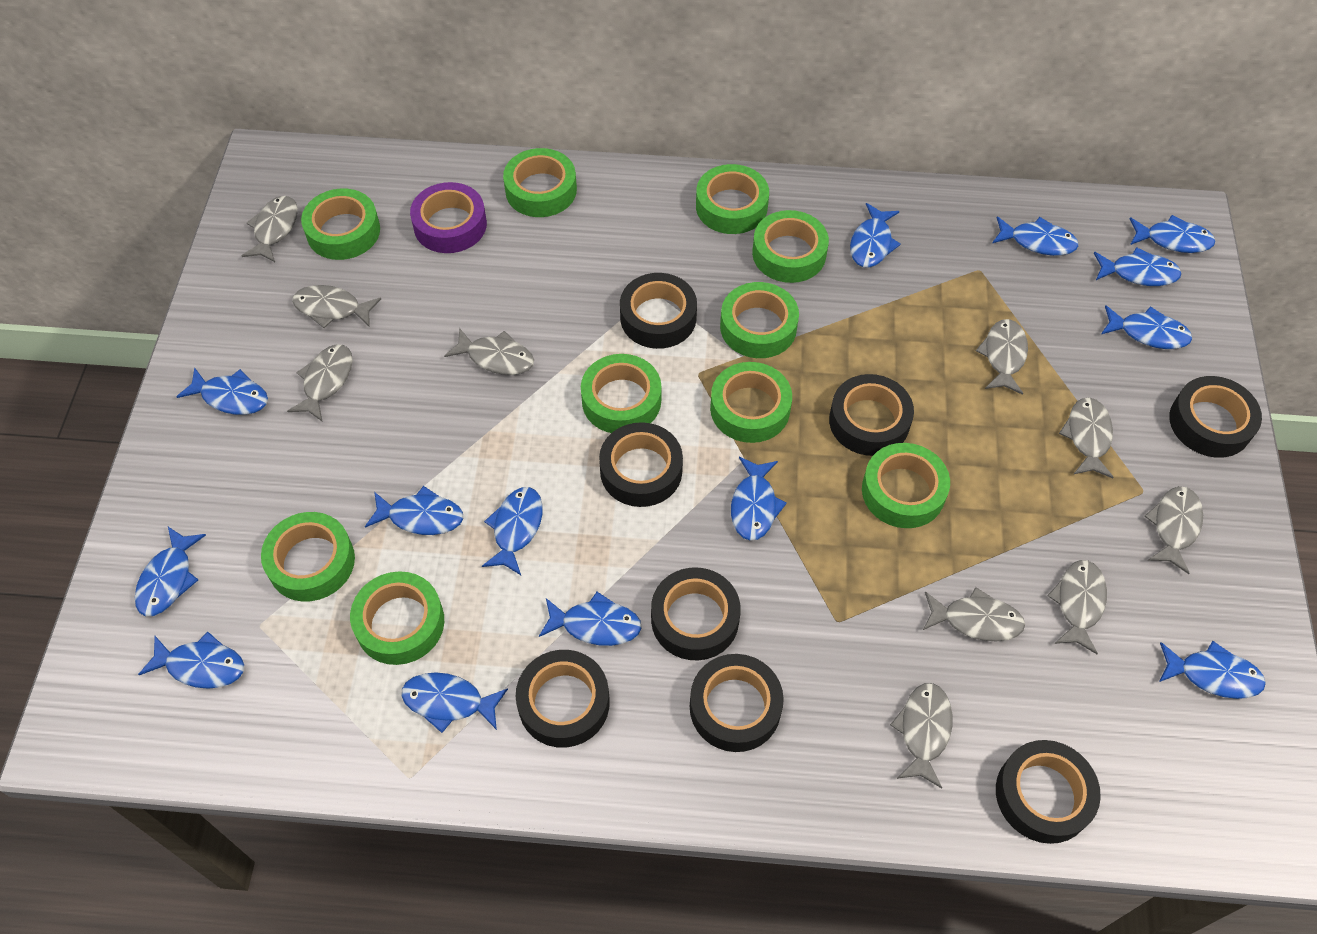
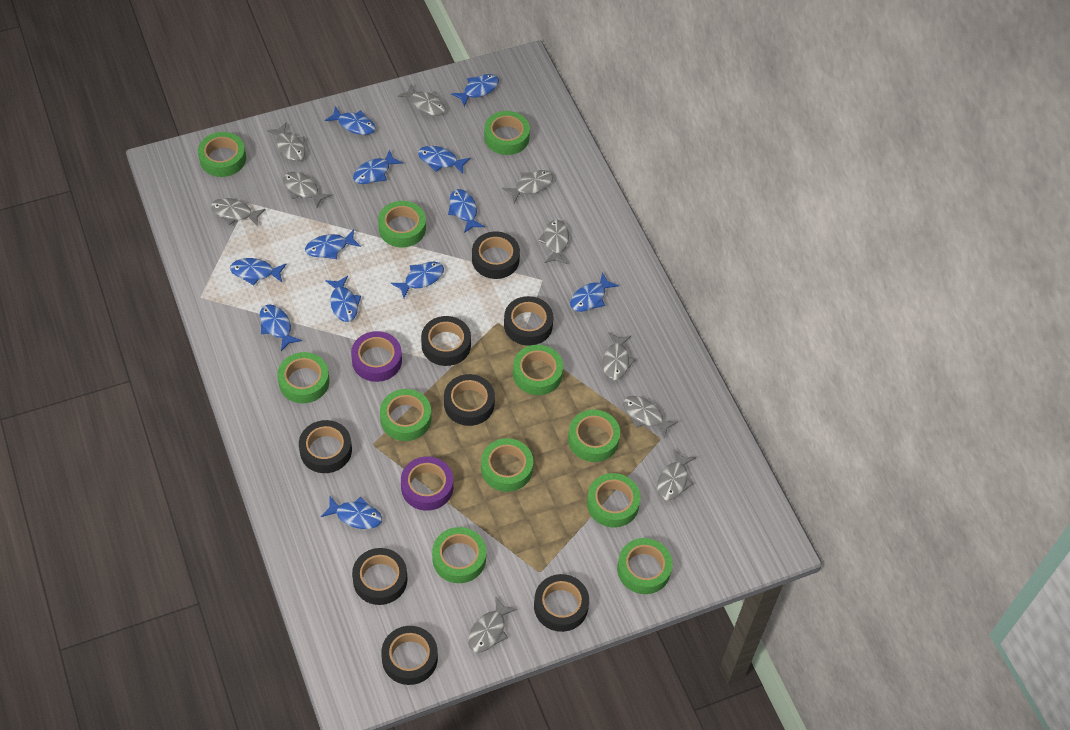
blue fish: 14 -> 12
green tape: 10 -> 11
purple tape: 1 -> 2

